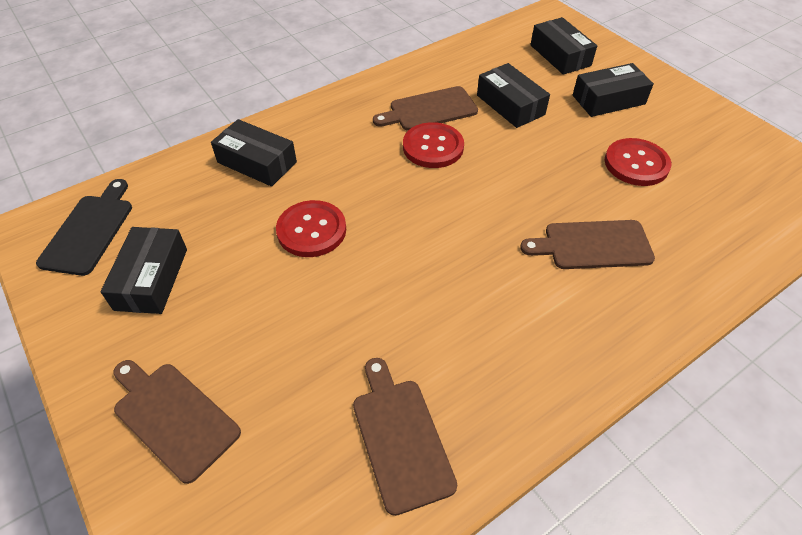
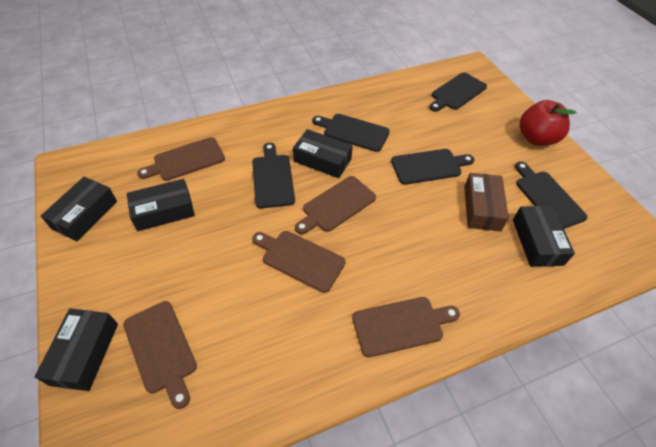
black cutting board: 1 -> 5
brown box: 0 -> 1
brown cutting board: 4 -> 5
red apple: 0 -> 1
red button: 3 -> 0

